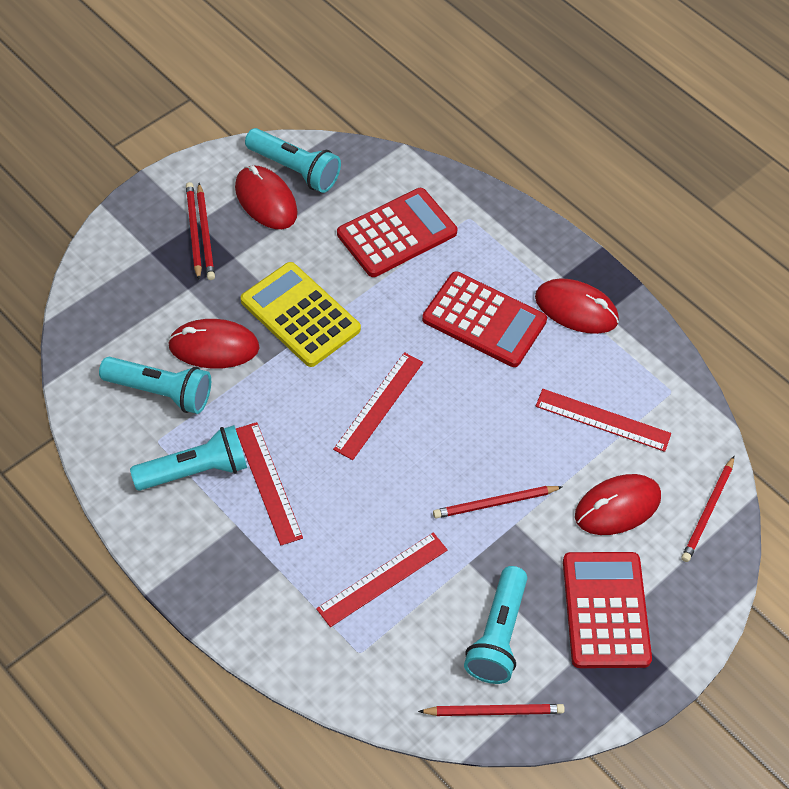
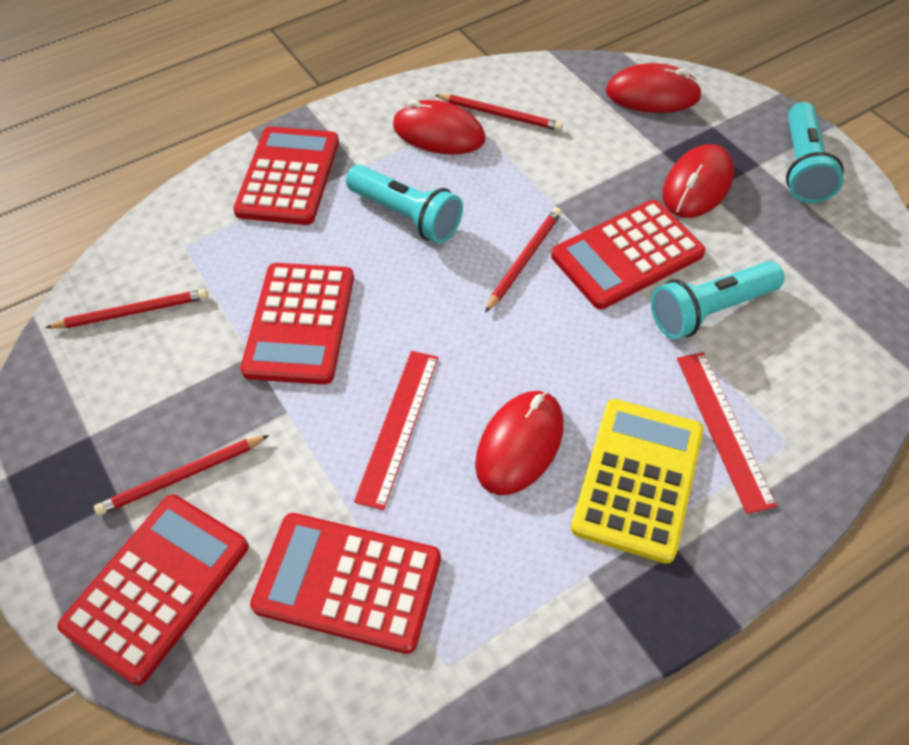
red calculator: 3 -> 5
red pencil: 5 -> 4
red ruler: 4 -> 2
turquoise flashlight: 4 -> 3

